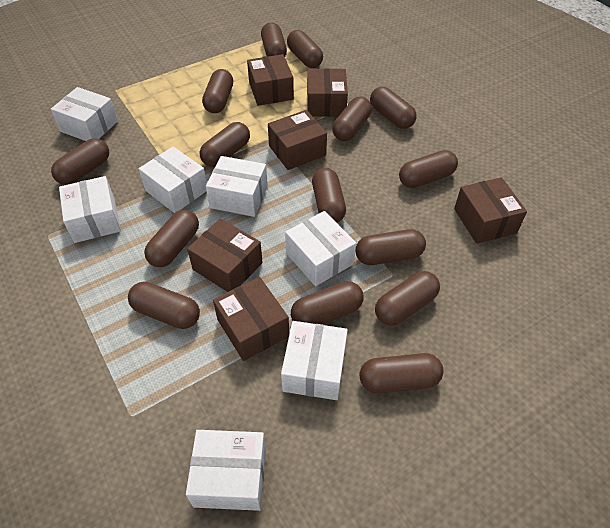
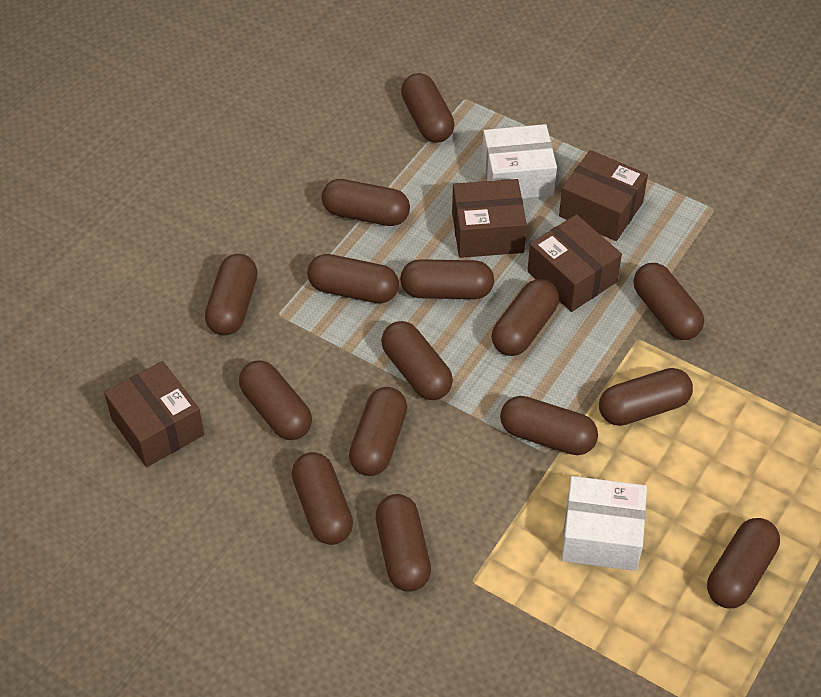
brown box: 6 -> 4
white box: 7 -> 2

